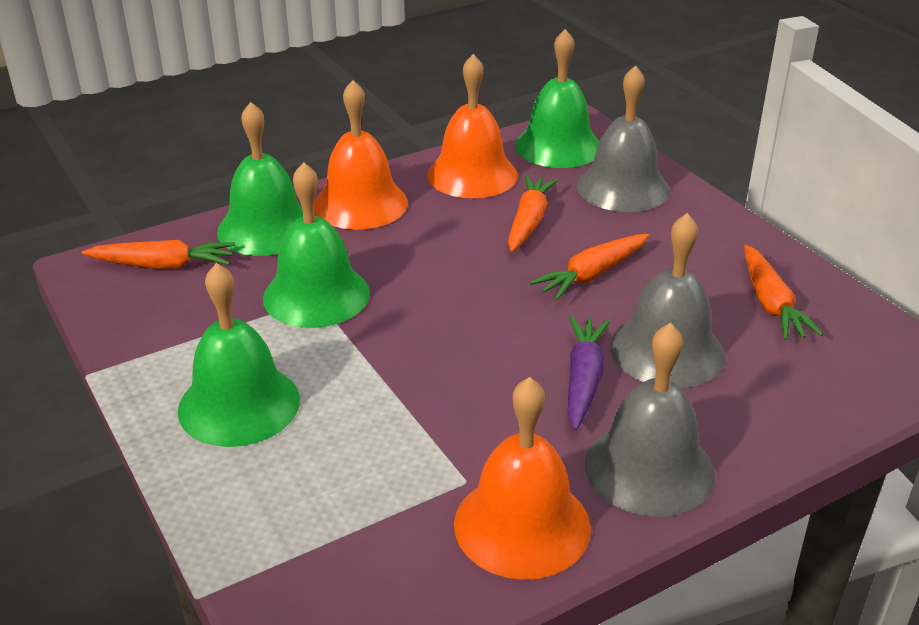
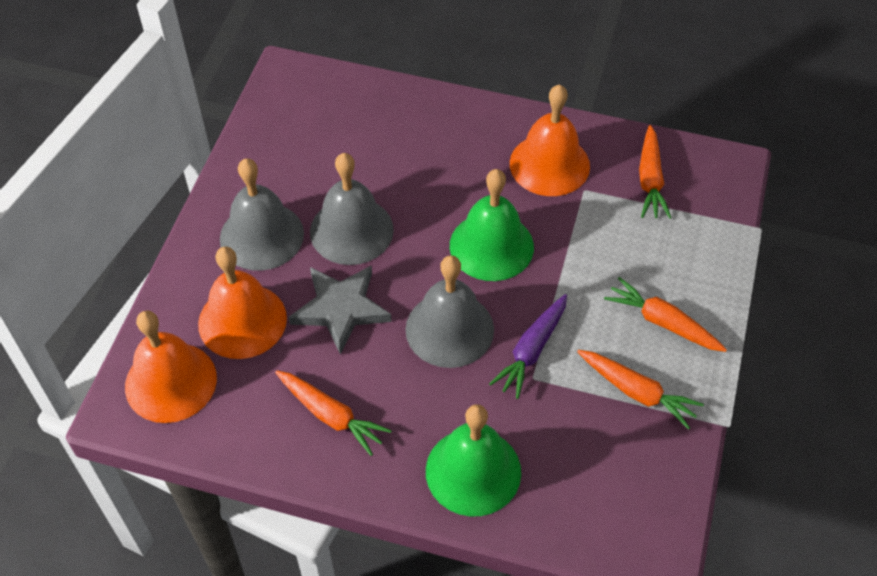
green bell: 4 -> 2
grey star: 0 -> 1

